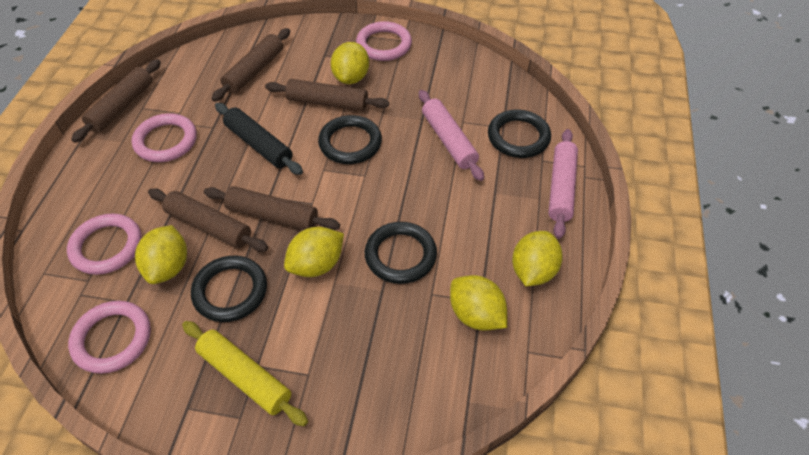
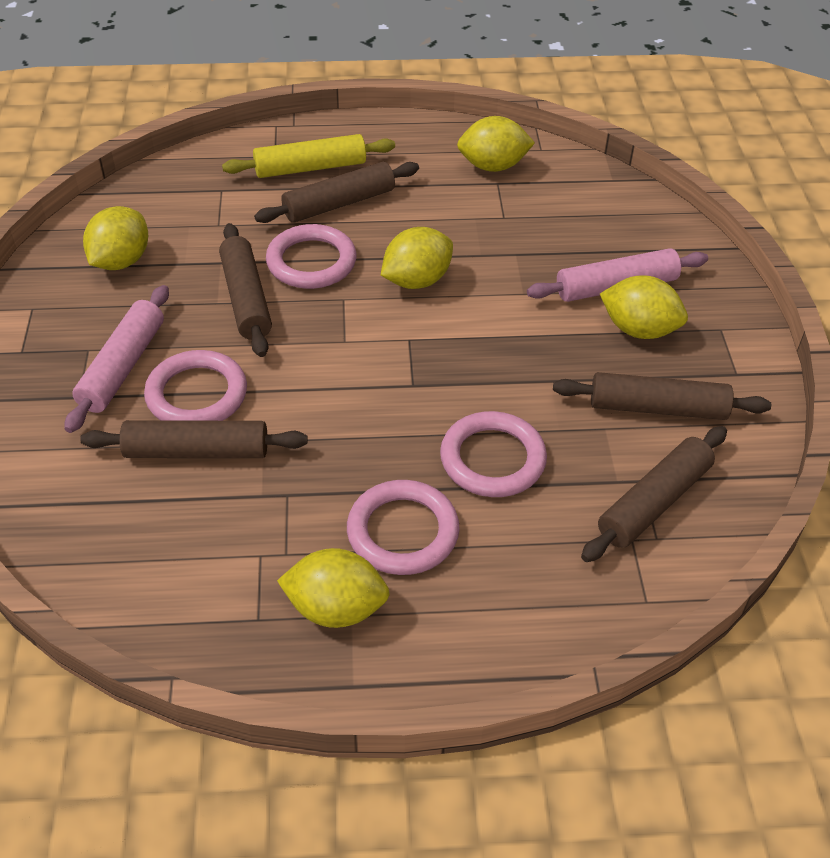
black ring: 4 -> 0
black rolling pin: 1 -> 0

